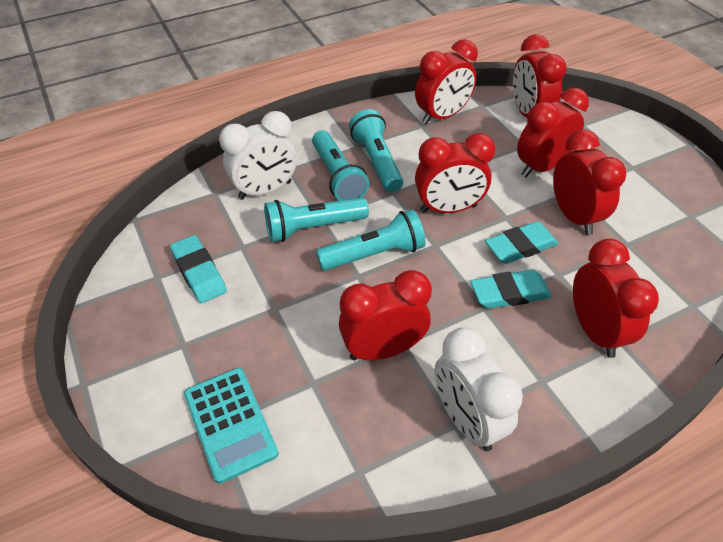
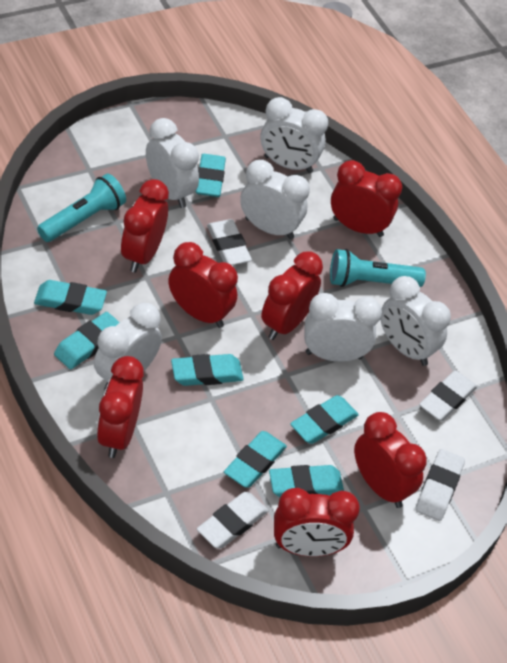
turquoise calculator: 1 -> 0
turquoise eraser: 3 -> 7
turquoise flashlight: 4 -> 2
white clock: 2 -> 6
white eraser: 0 -> 4

